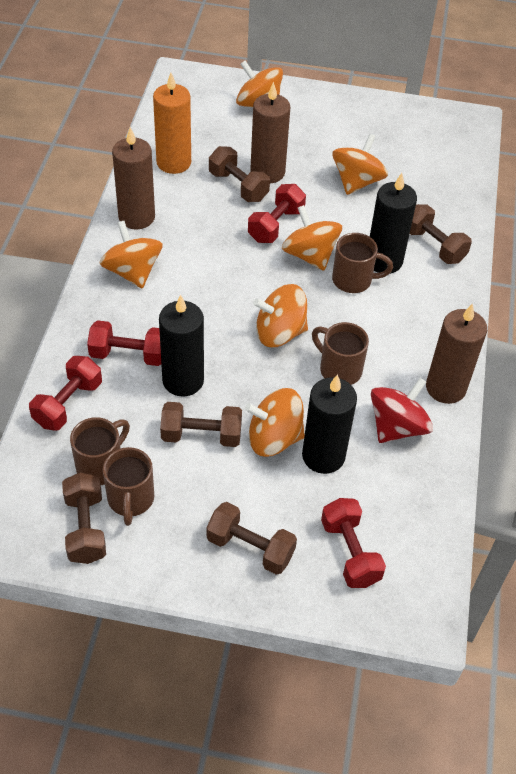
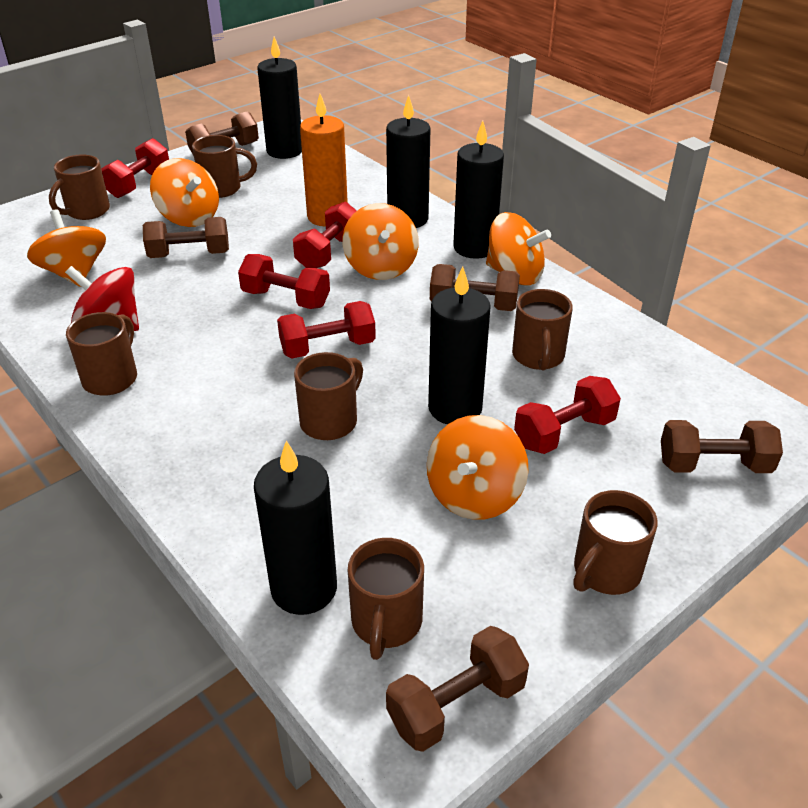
black candle: 3 -> 5
brown candle: 3 -> 0
brown mug: 4 -> 7
orange spinning top: 6 -> 5
red dumbbell: 4 -> 5

